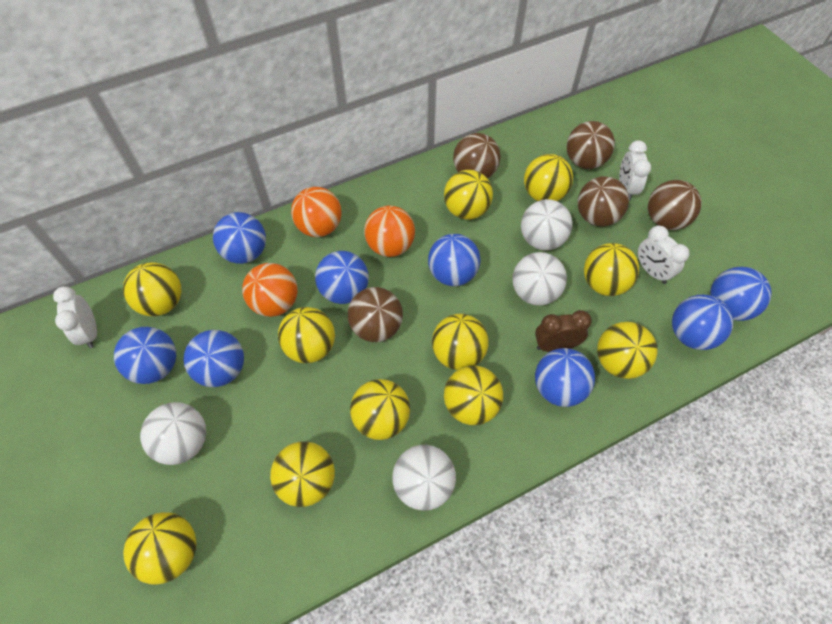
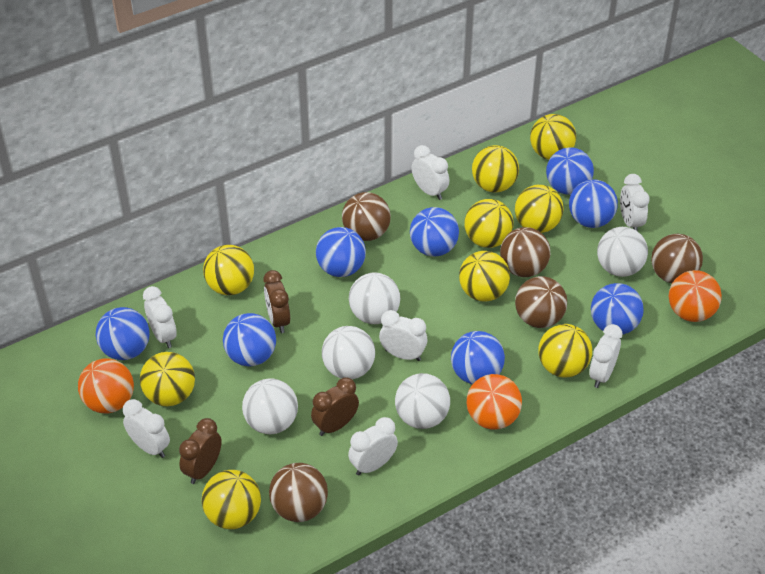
brown clock: 1 -> 3
white ball: 4 -> 5
white clock: 3 -> 7
yellow ball: 11 -> 9

